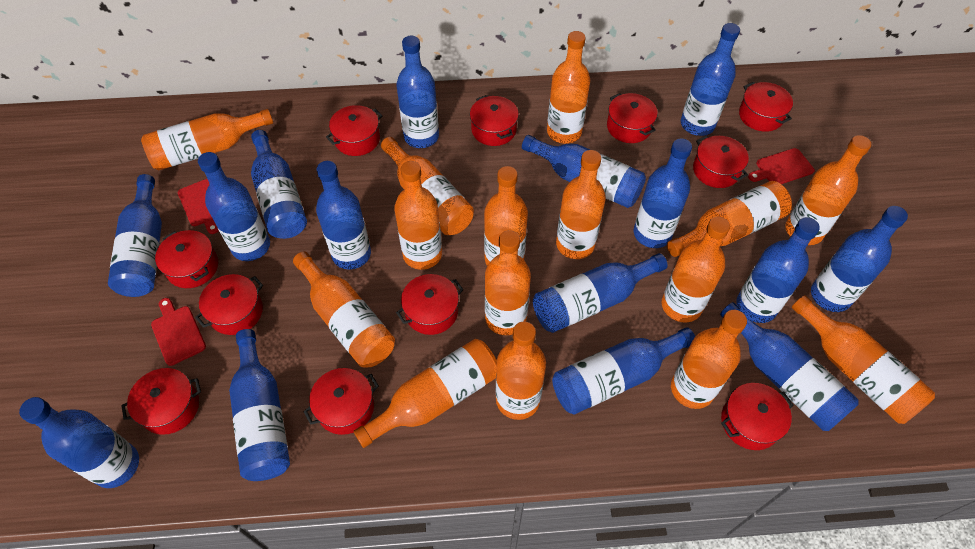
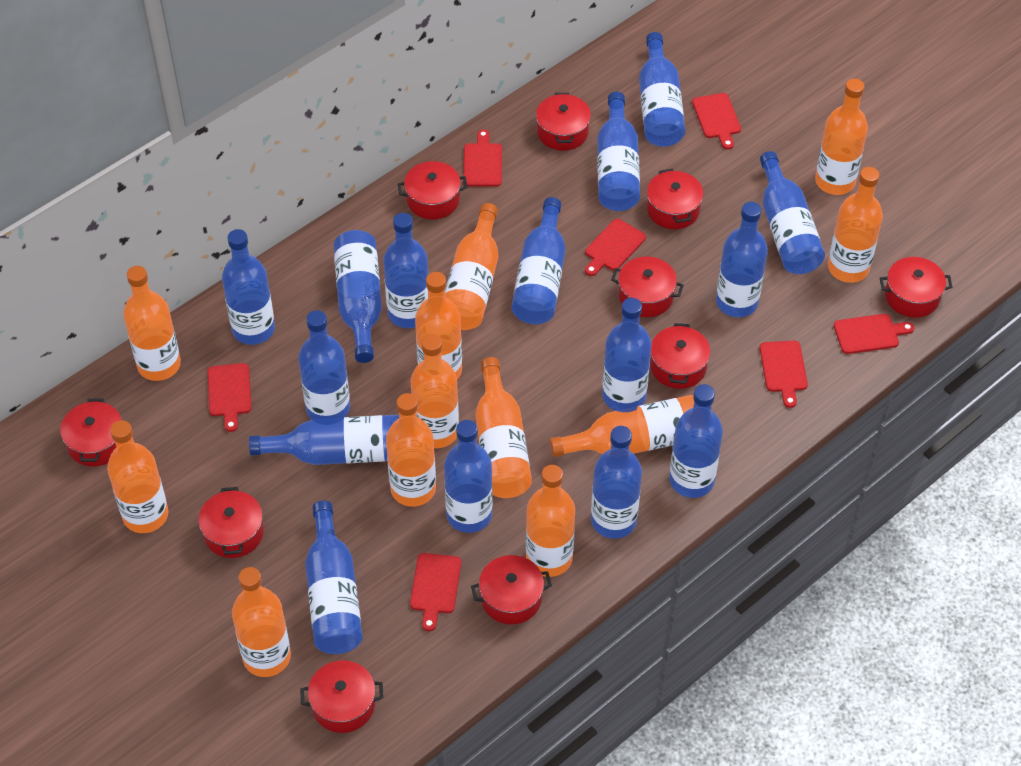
orange bottle: 15 -> 12
red cutting board: 3 -> 7
red pot: 11 -> 10

